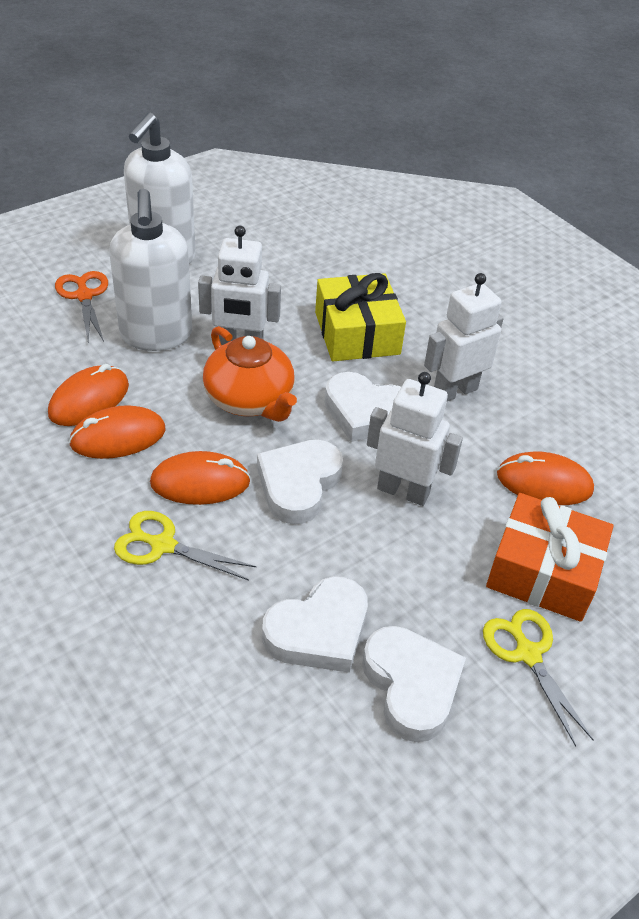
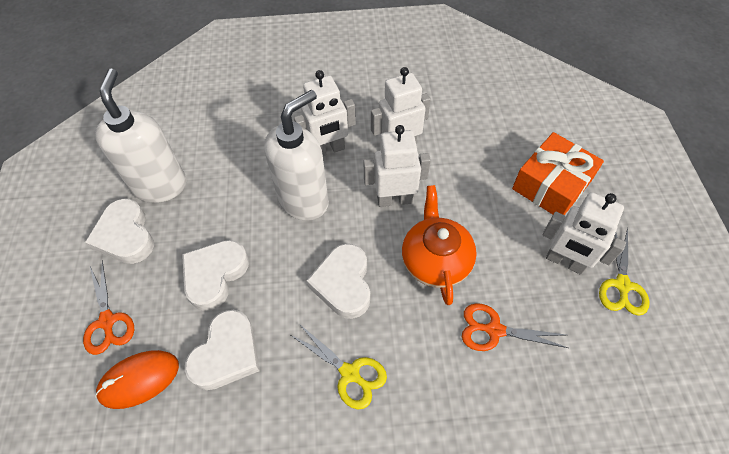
orange mouse: 4 -> 1
orange scissors: 1 -> 2
white robot: 3 -> 4
yellow gift: 1 -> 0

